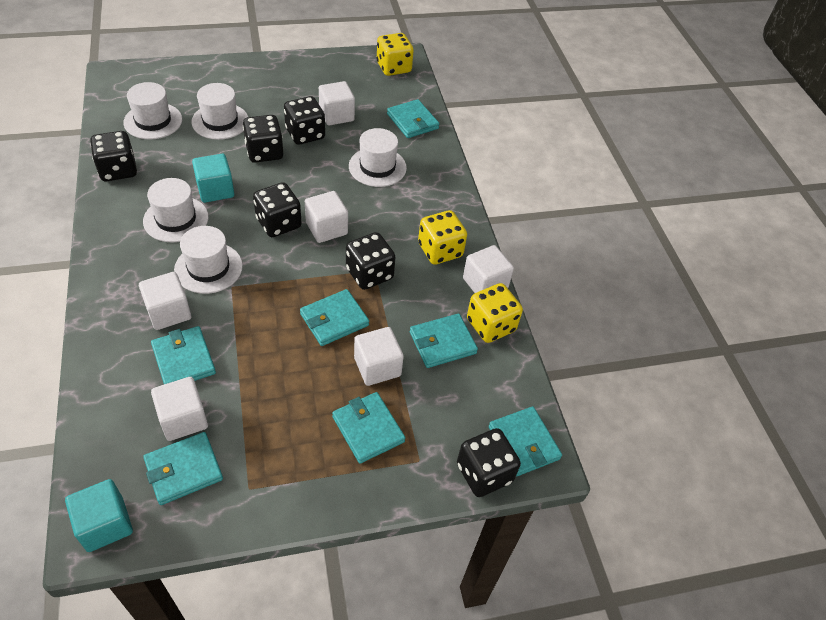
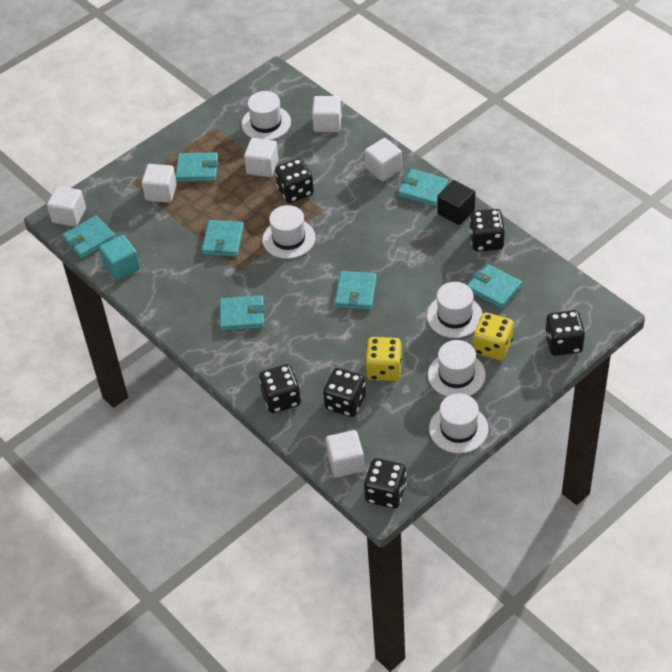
black cube: 0 -> 1
turquoise cube: 2 -> 1
yellow dice: 3 -> 2

